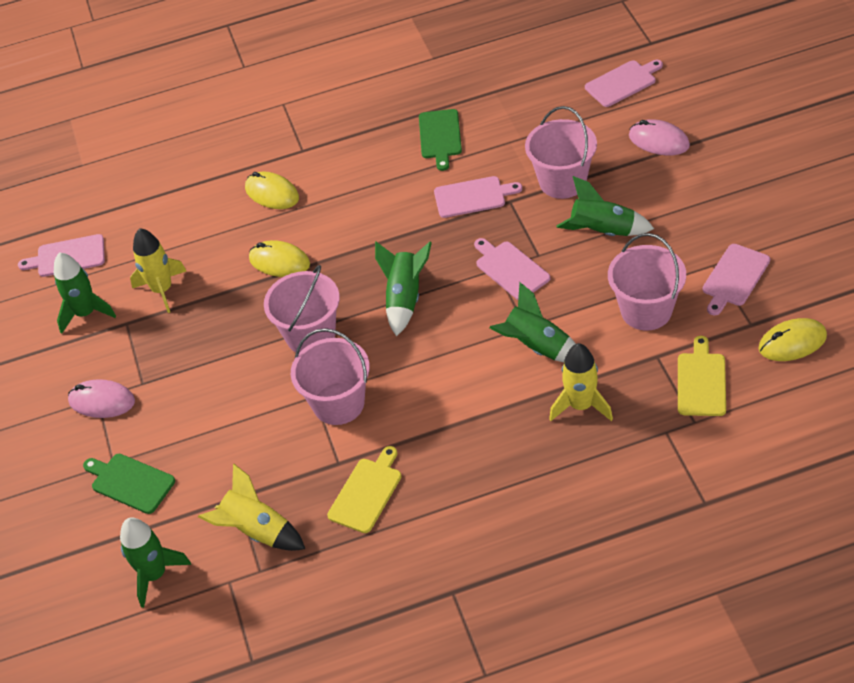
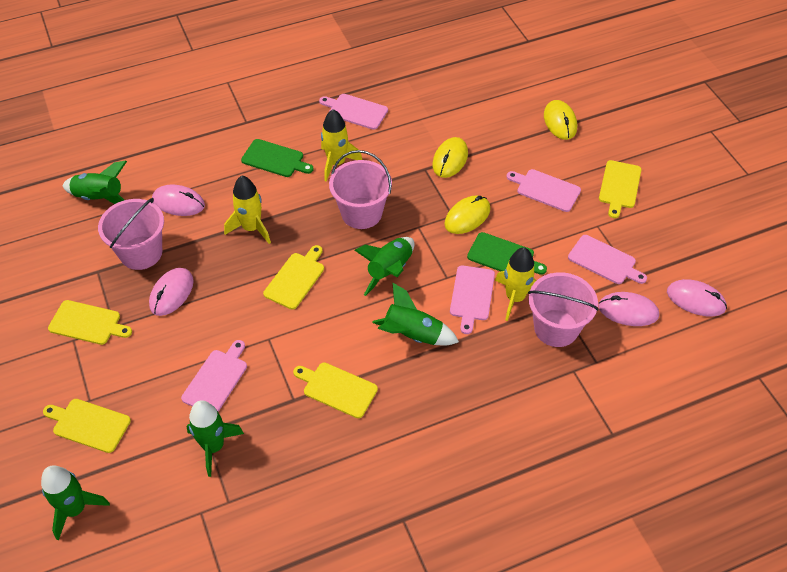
pink bucket: 4 -> 3
pink mouse: 2 -> 4
yellow cutting board: 2 -> 5

